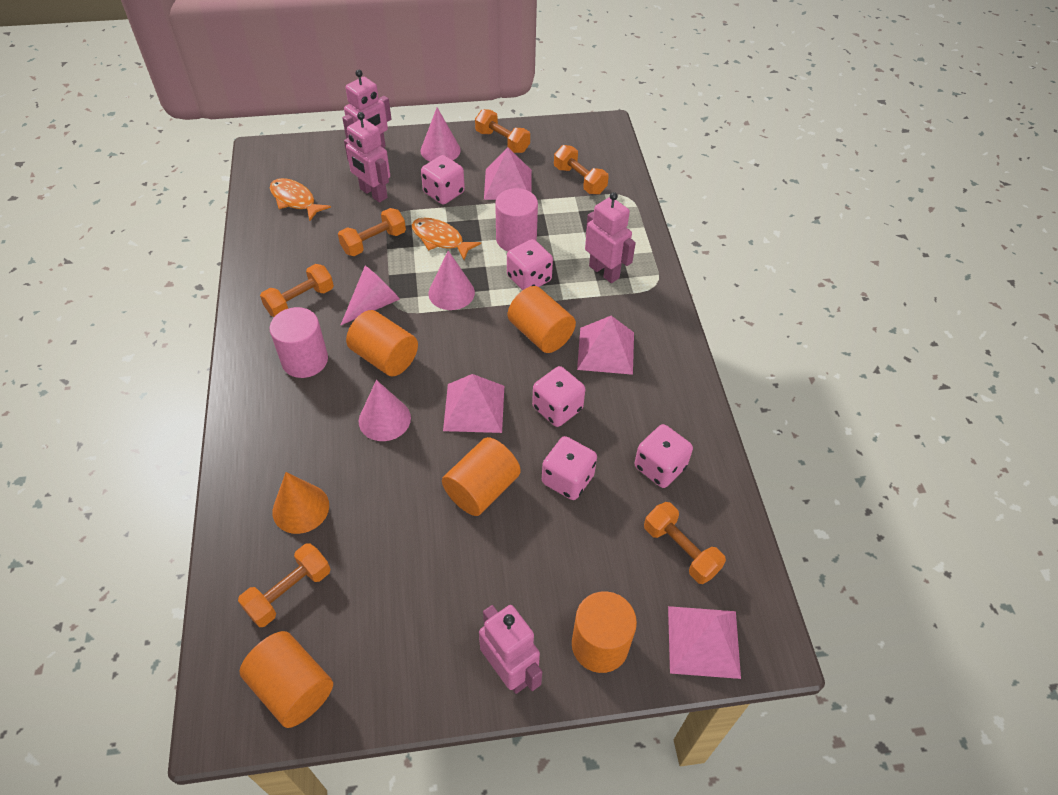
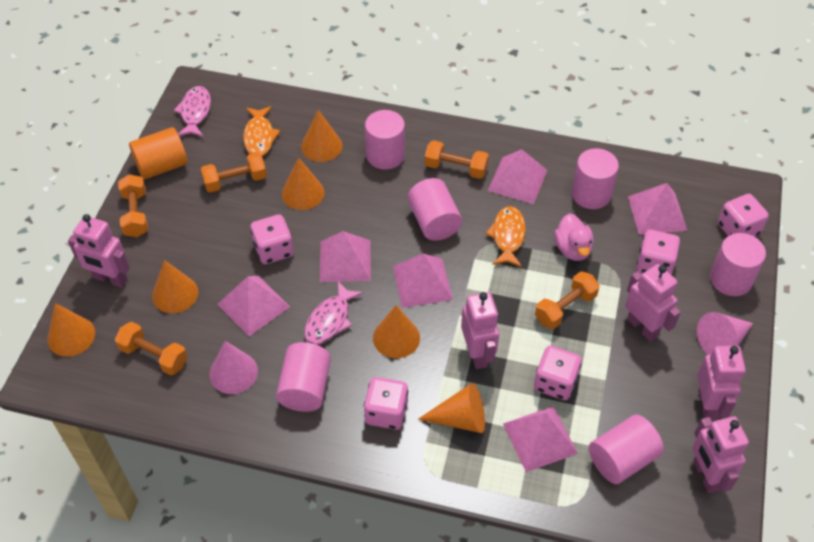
orange cone: 1 -> 6
orange cylinder: 5 -> 1
orange dumbbell: 6 -> 5
pink cone: 4 -> 2
pink cylinder: 2 -> 6
pink duck: 0 -> 1
pink fish: 0 -> 2
pink pyramid: 4 -> 6
pink robot: 4 -> 5

